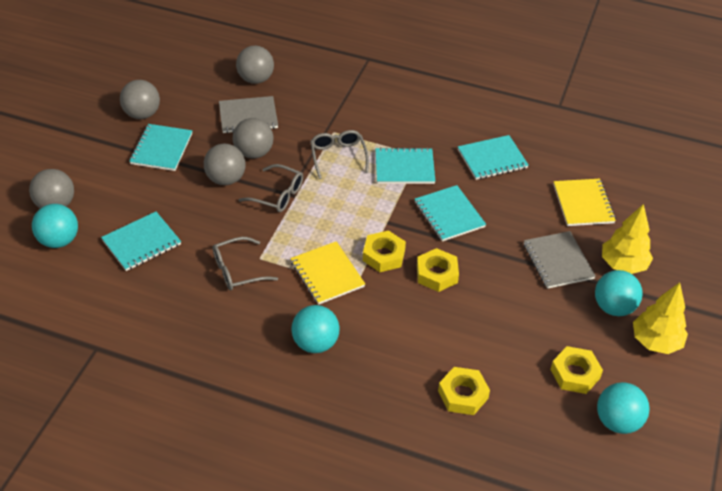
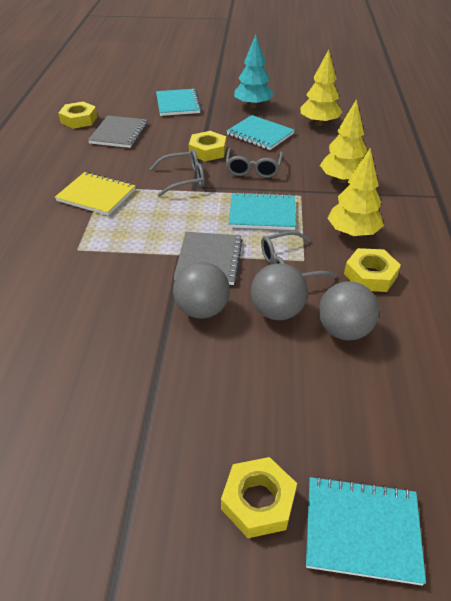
grey ball: 5 -> 3
turquoise ball: 4 -> 0
turquoise notebook: 5 -> 4
turquoise tree: 0 -> 1
yellow notebook: 2 -> 1
yellow tree: 2 -> 3

